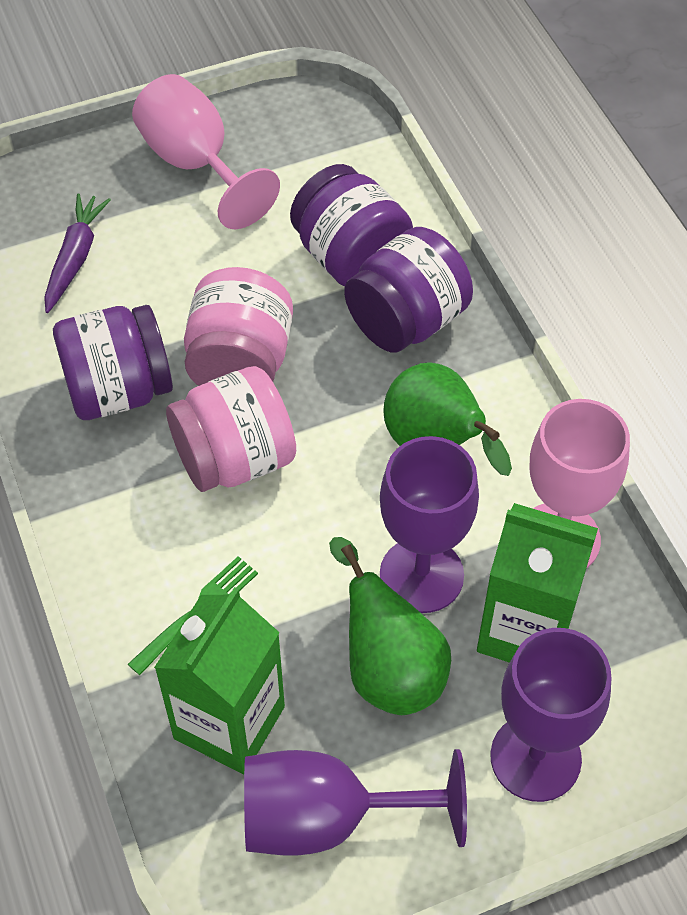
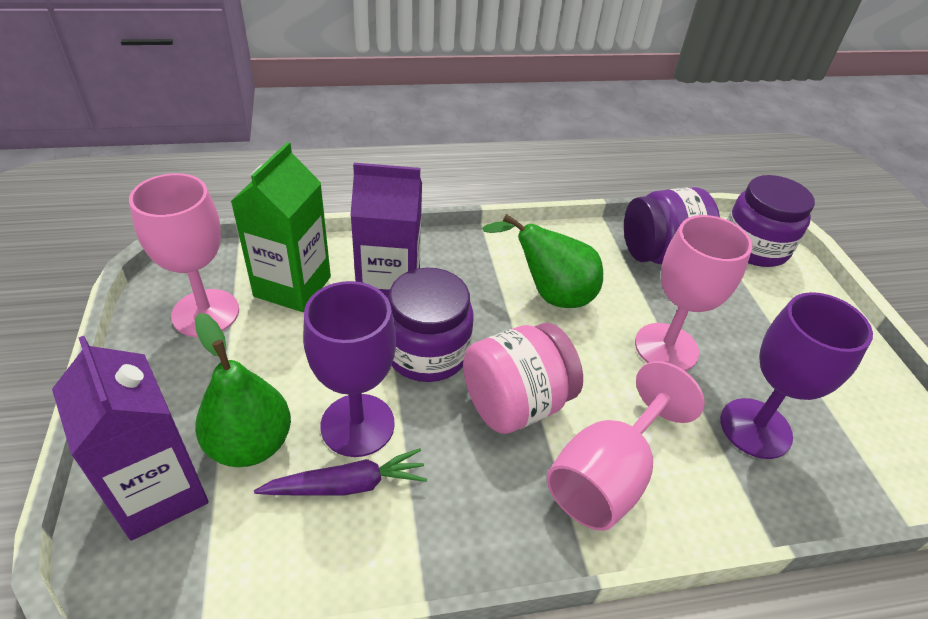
green carton: 2 -> 1
green fork: 1 -> 0
pink goblet: 2 -> 3
pink jar: 2 -> 1
purple carton: 0 -> 2
purple goblet: 3 -> 2

